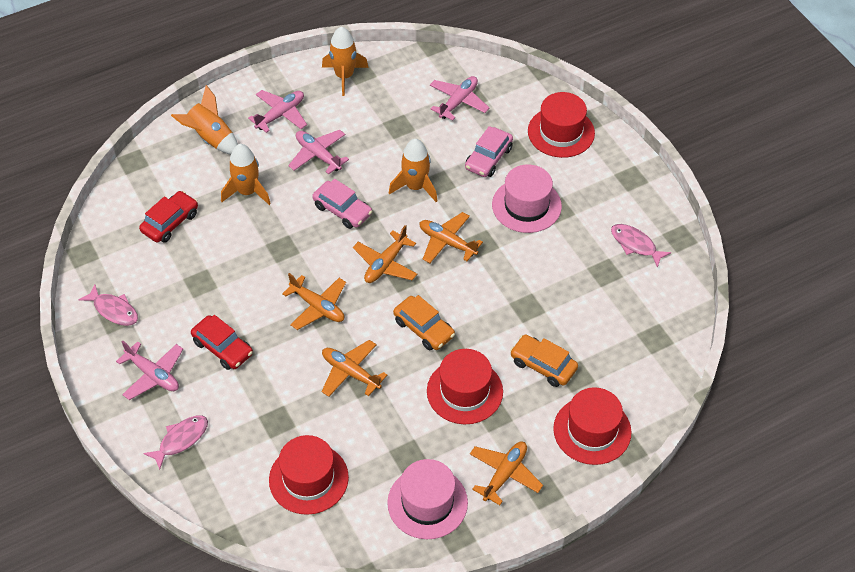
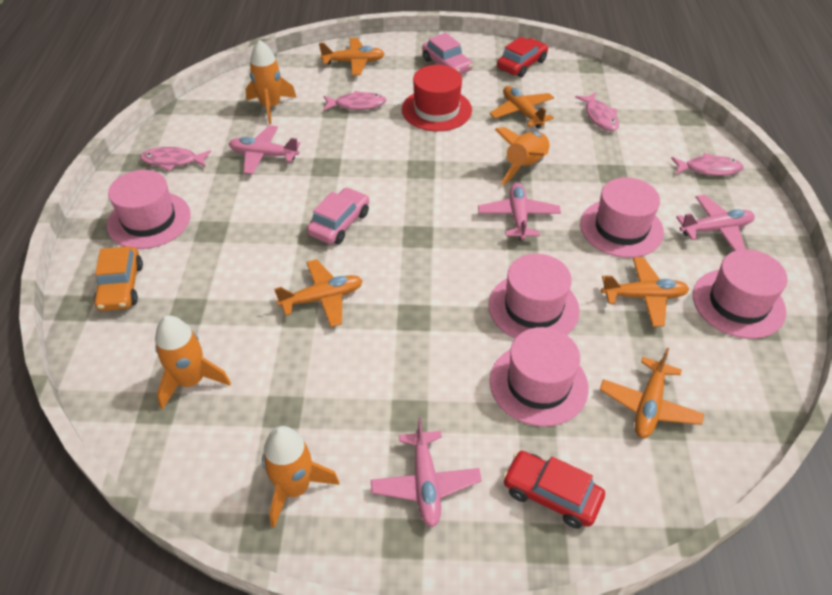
orange car: 2 -> 1
pink fish: 3 -> 4
pink hat: 2 -> 5
red hat: 4 -> 1

